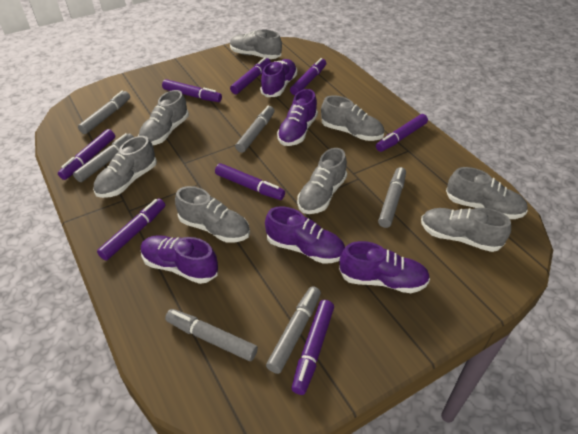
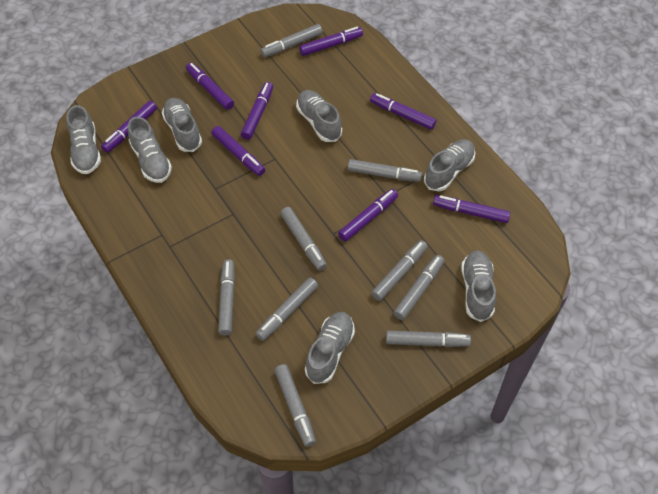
grey marker: 6 -> 9
grey shoe: 8 -> 7
purple shoe: 5 -> 0

